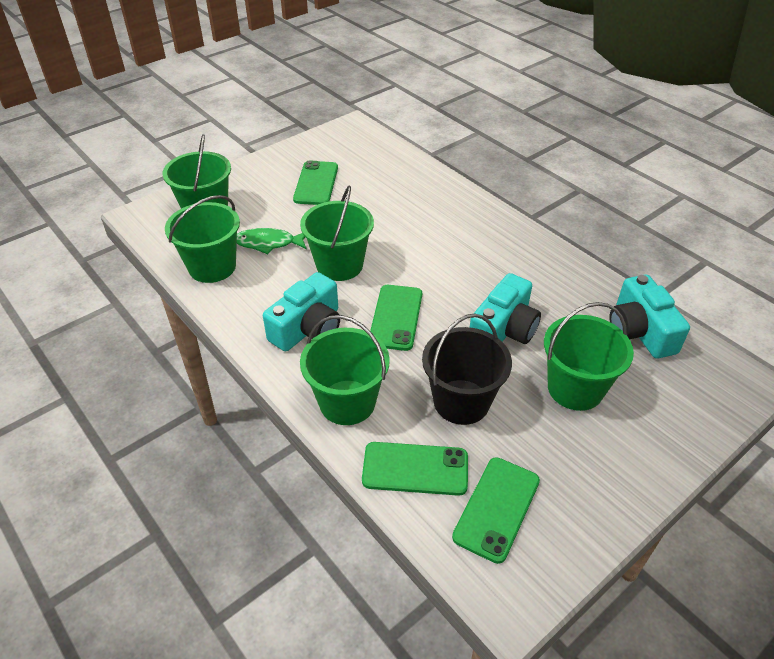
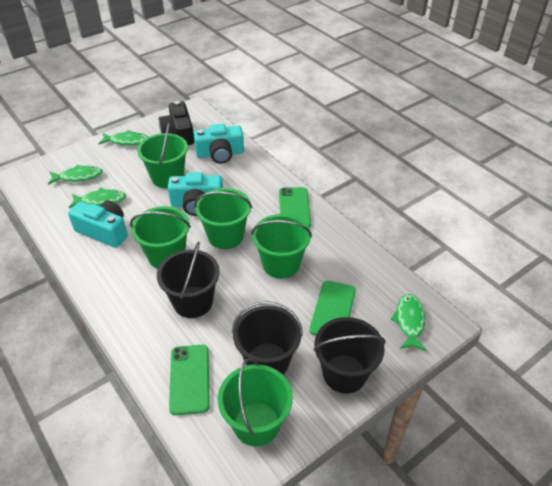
black bucket: 1 -> 3
black camera: 0 -> 1
green fish: 1 -> 4
green phone: 4 -> 3

